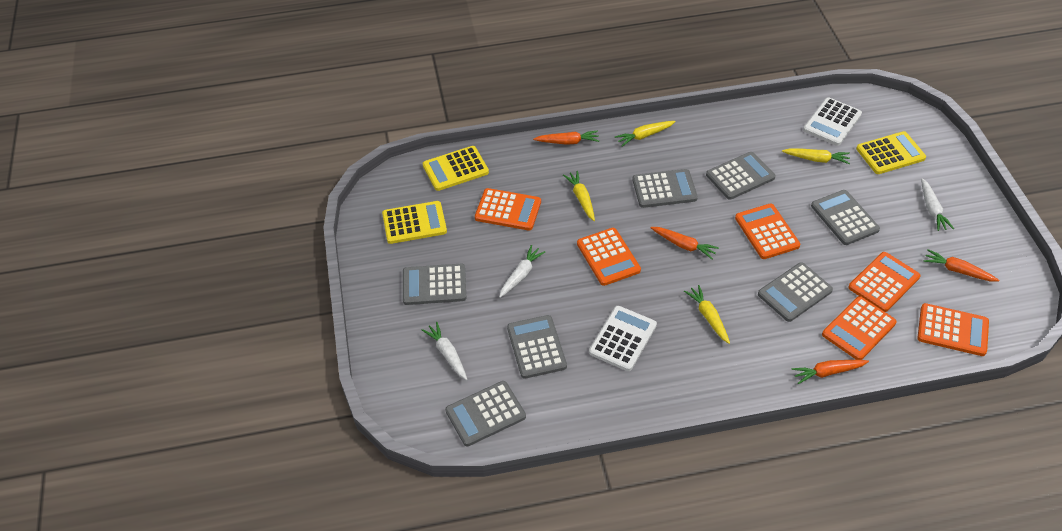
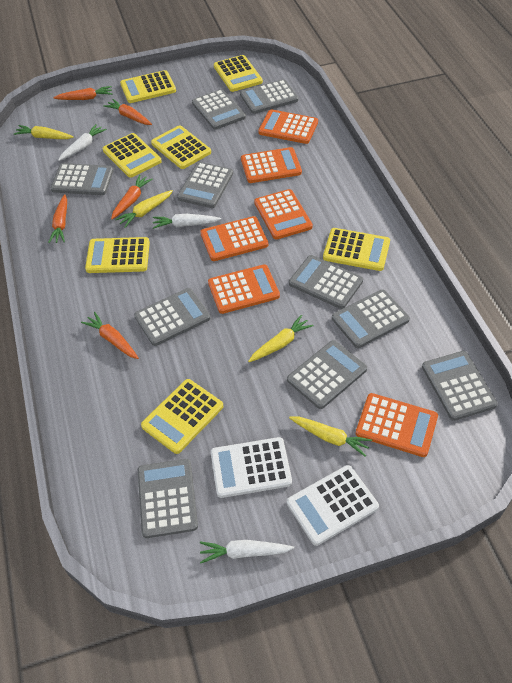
grey calculator: 7 -> 10
orange carrot: 4 -> 5
yellow calculator: 3 -> 7

